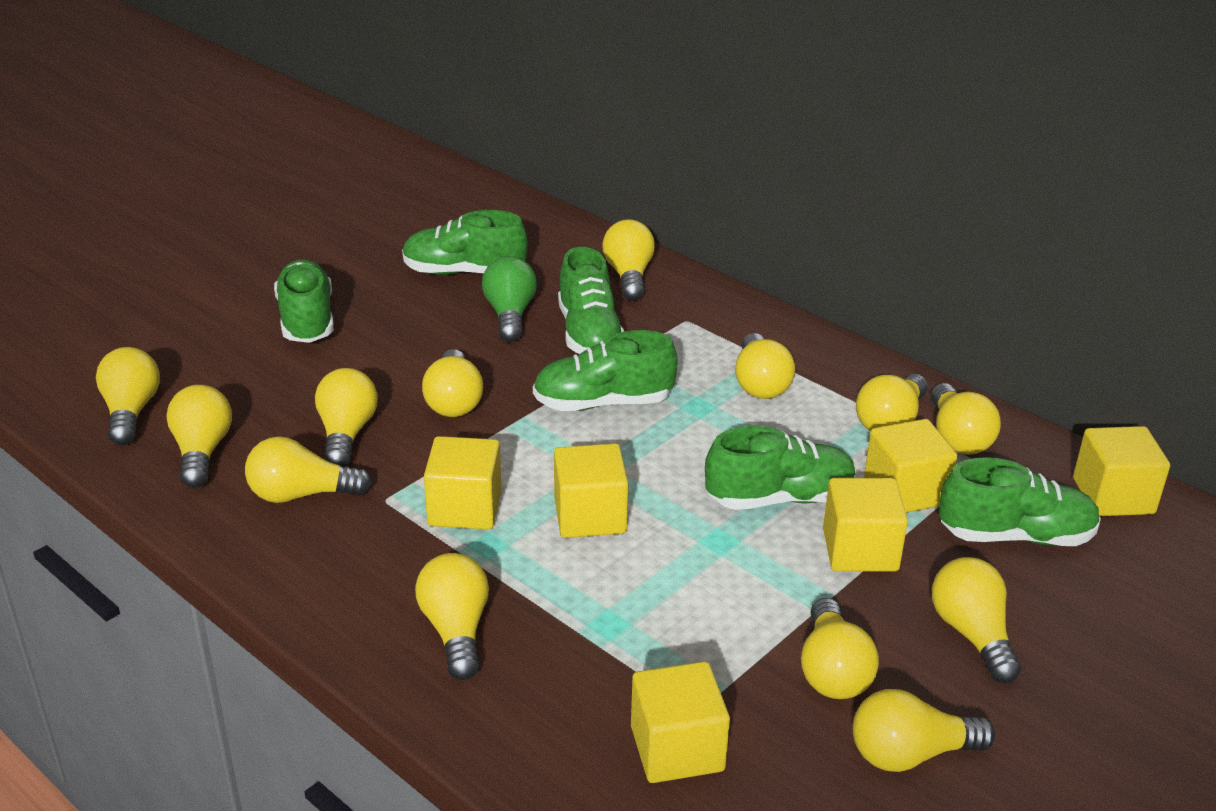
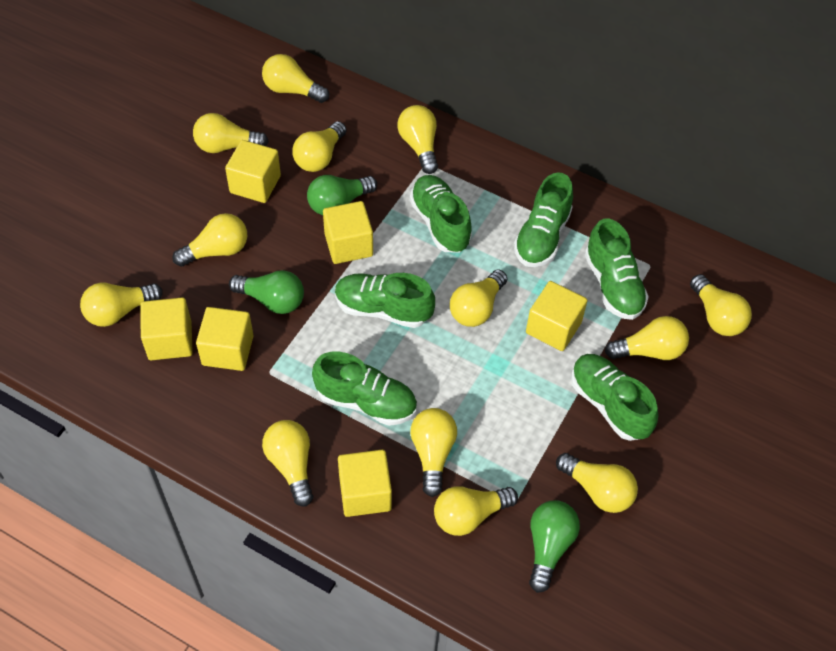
green light bulb: 1 -> 3

